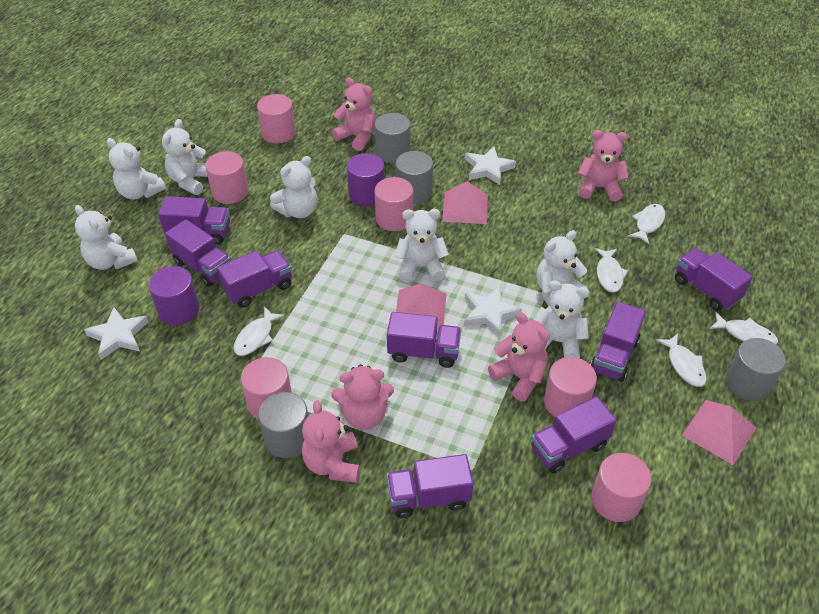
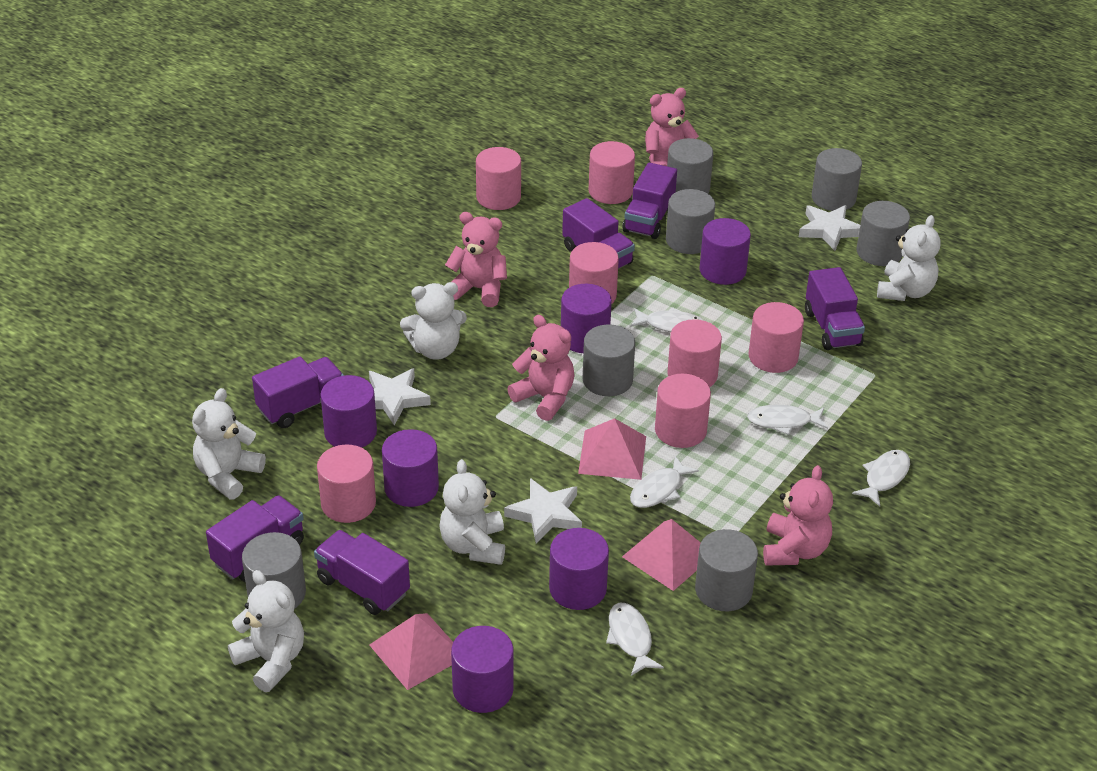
grey cylinder: 4 -> 7
pink cylinder: 6 -> 7
pink teddy bear: 5 -> 4
purple cylinder: 2 -> 6
purple truck: 8 -> 6
white teddy bear: 7 -> 5

